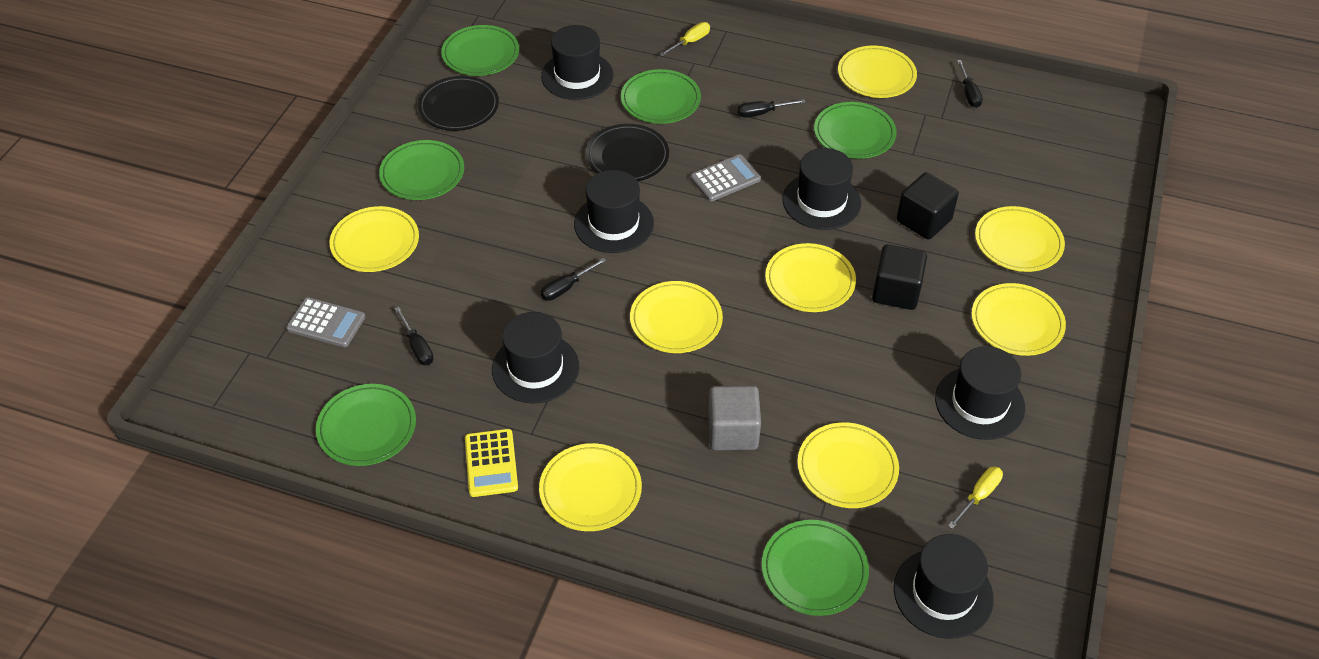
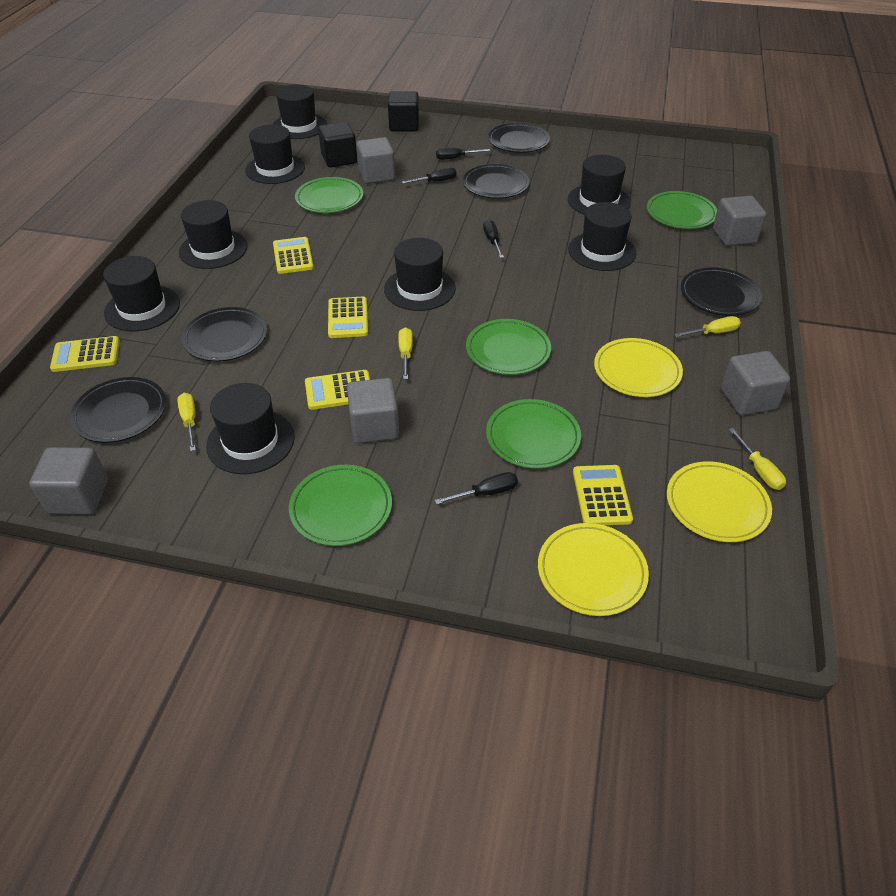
black hat: 6 -> 8
black plate: 2 -> 5
green plate: 6 -> 5
grey calculator: 2 -> 0
grey cube: 1 -> 5
yellow calculator: 1 -> 5
yellow plate: 8 -> 3
yellow screwdriver: 2 -> 4

